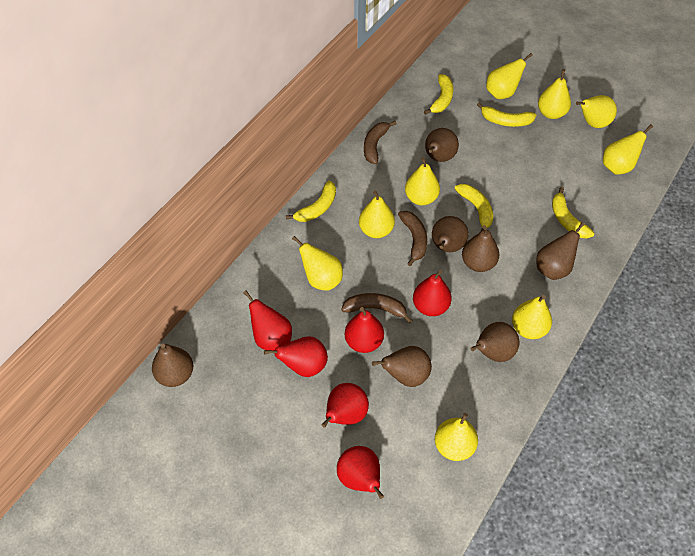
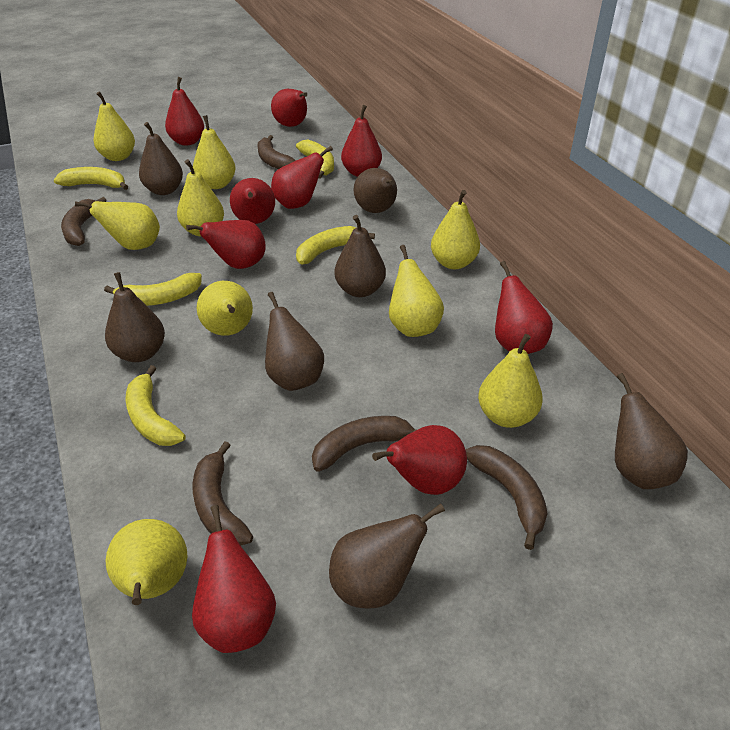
brown banana: 3 -> 5
red pear: 6 -> 9

